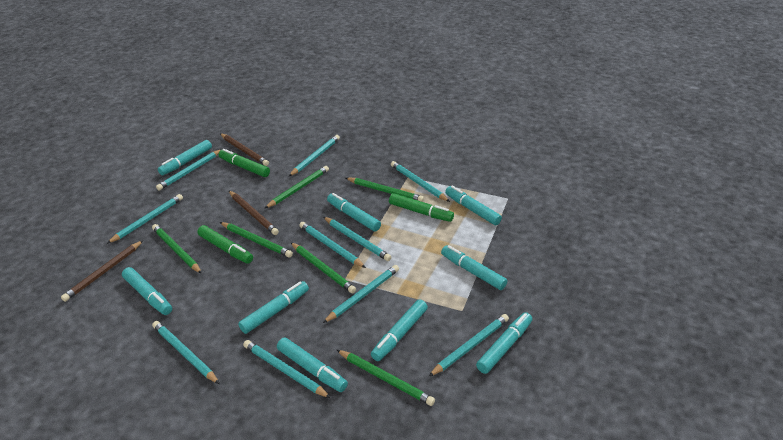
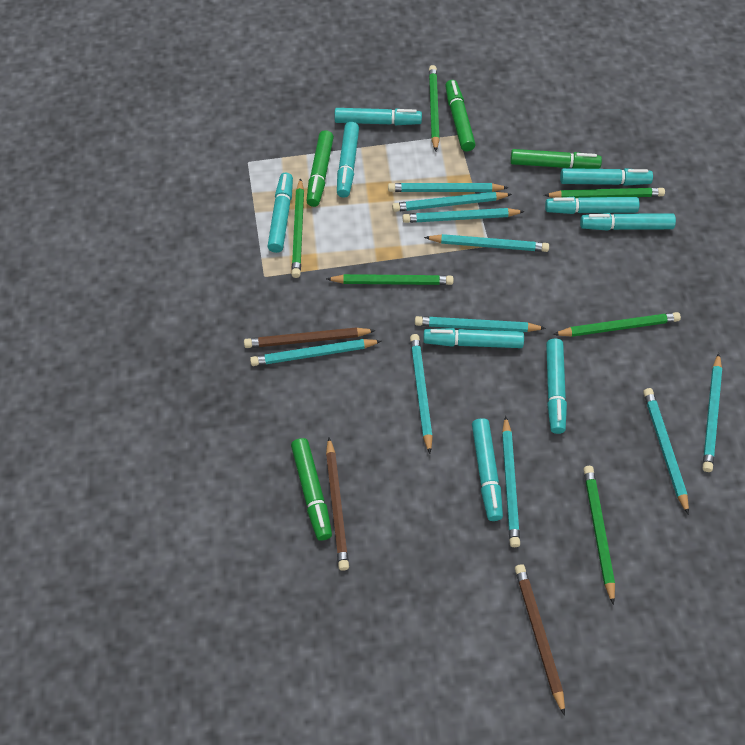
green marker: 3 -> 4

